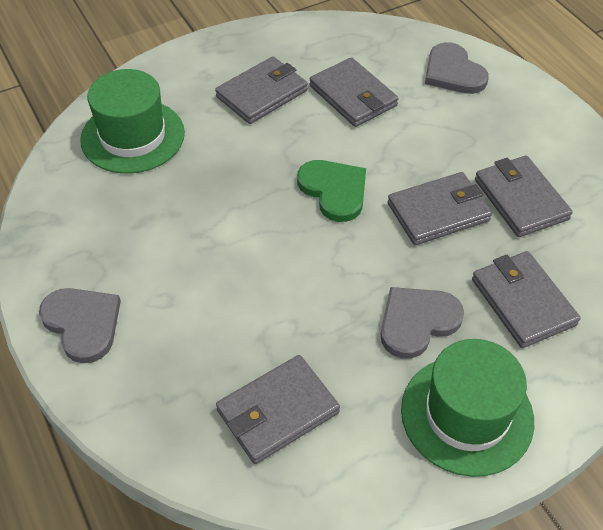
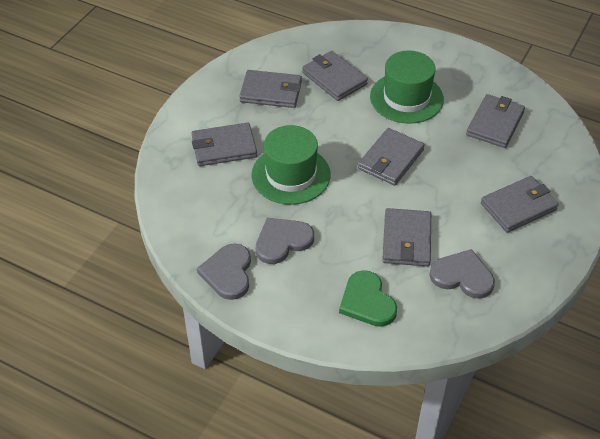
grey wallet: 6 -> 7

